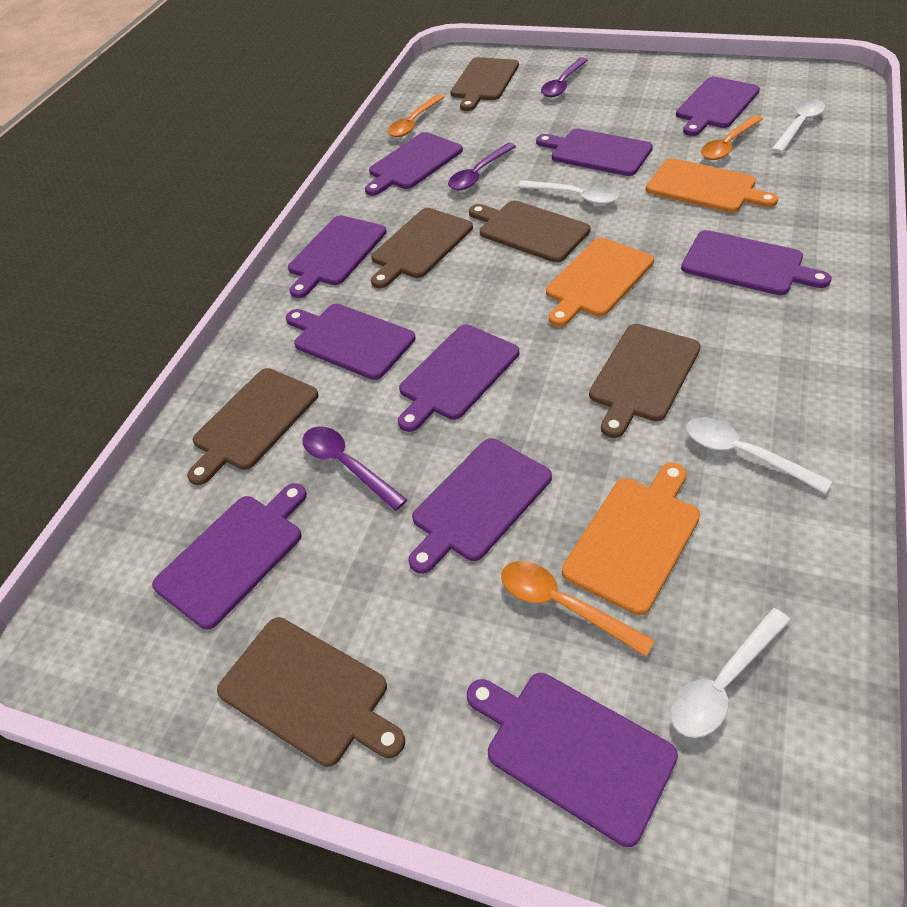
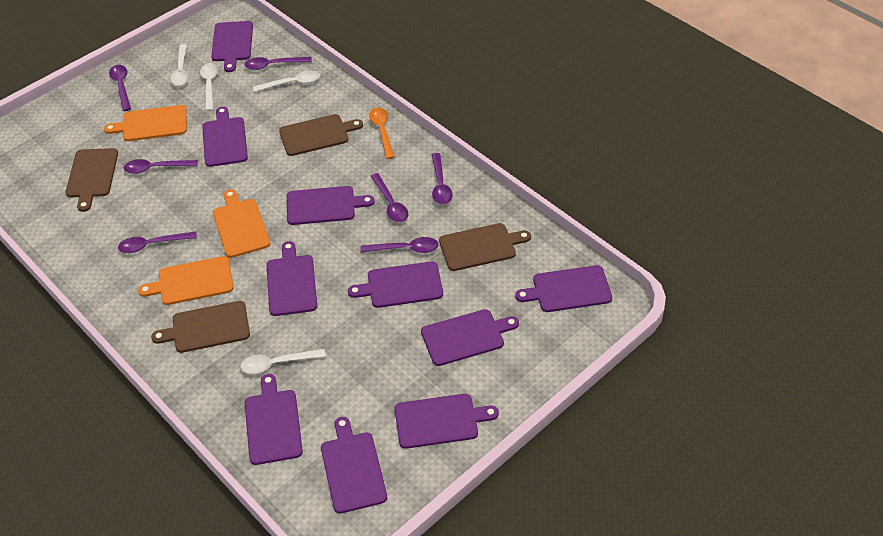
brown cutting board: 6 -> 4
orange spoon: 3 -> 1
purple spoon: 3 -> 7

